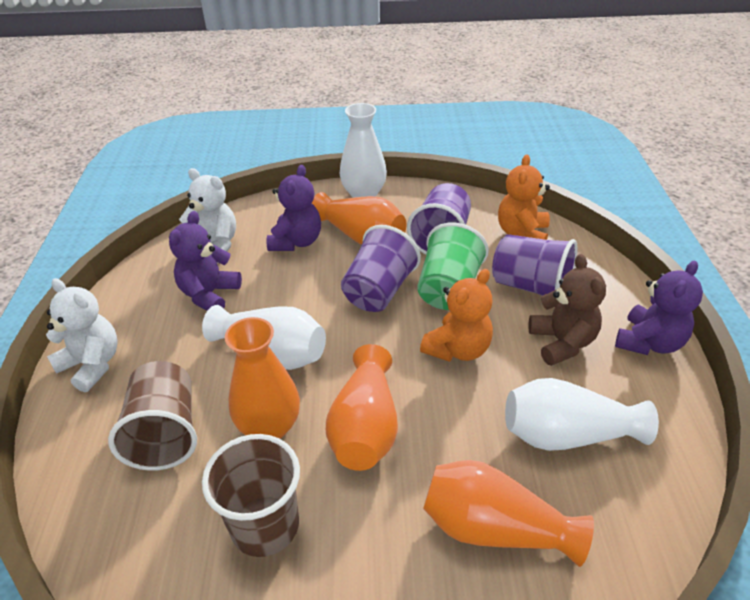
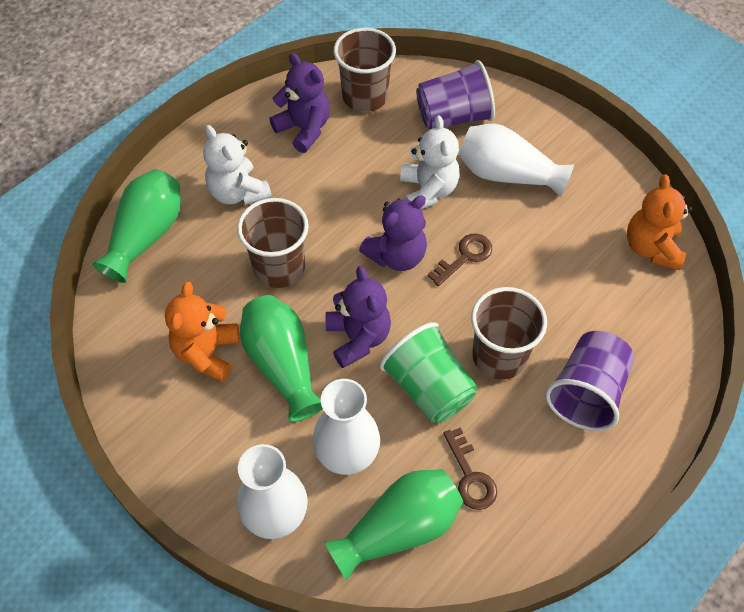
brown cup: 2 -> 3
brown key: 0 -> 2
brown teddy bear: 1 -> 0
green vase: 0 -> 3
orange vase: 4 -> 0
purple cup: 3 -> 2

